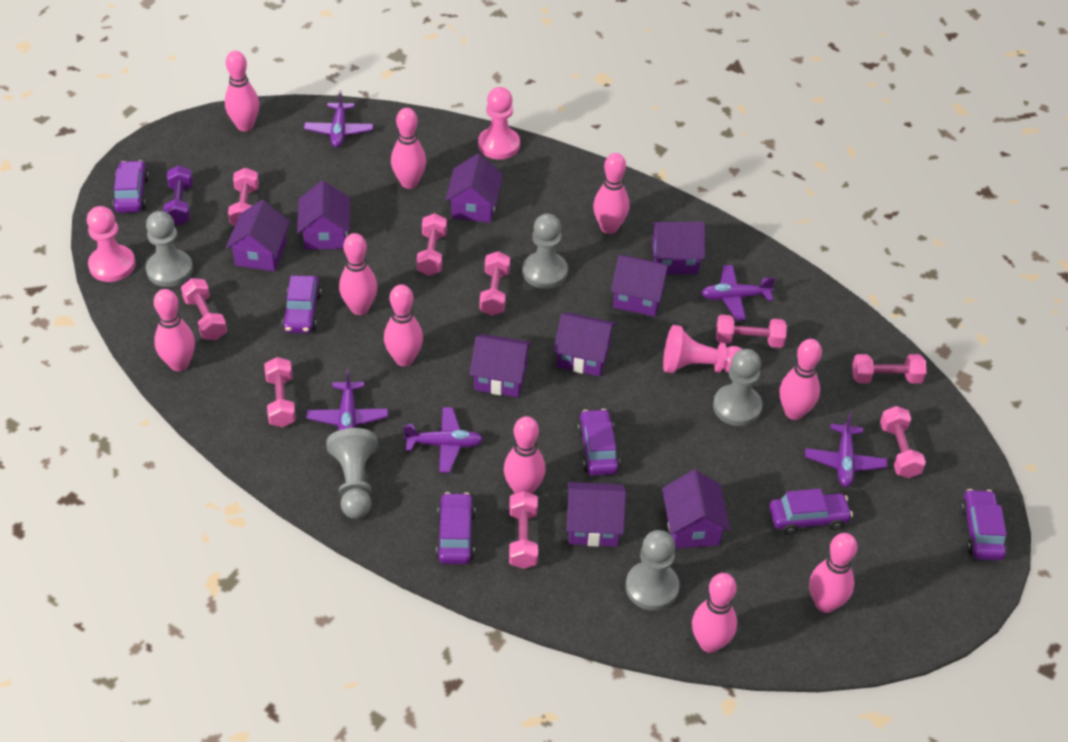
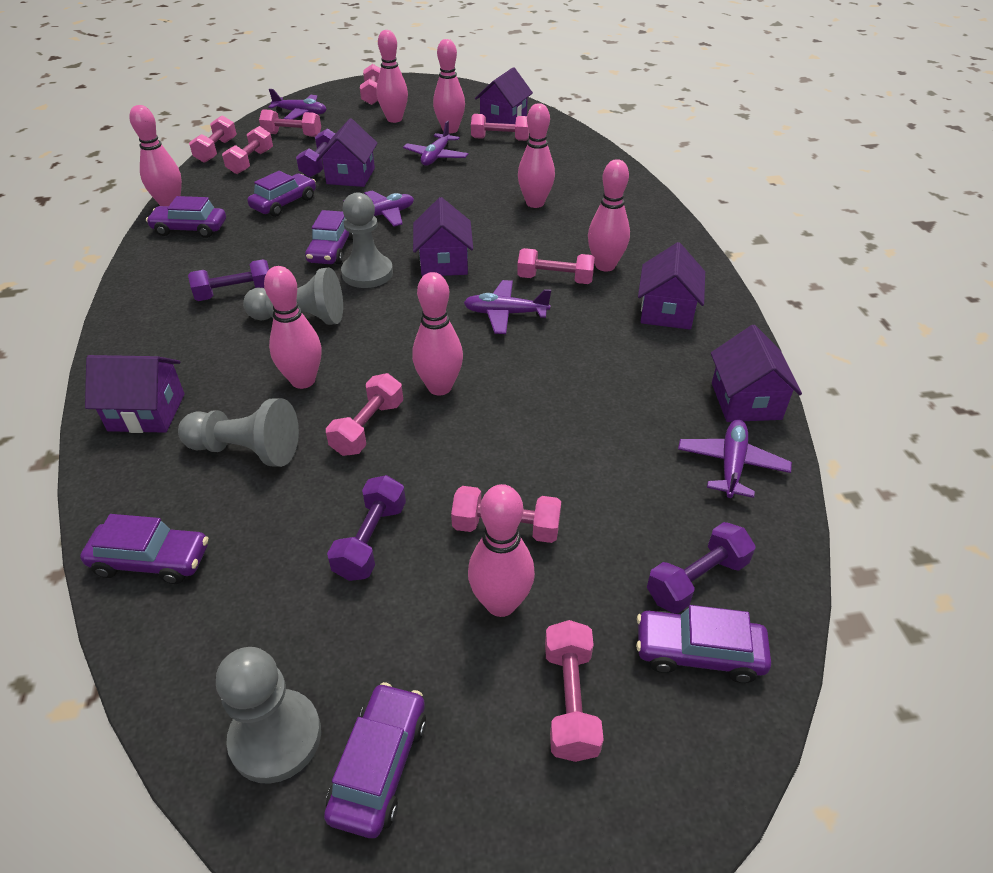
grey pawn: 5 -> 4
pink bowling pin: 10 -> 8
pink pawn: 3 -> 0
purple dumbbell: 1 -> 4
purple house: 9 -> 6

